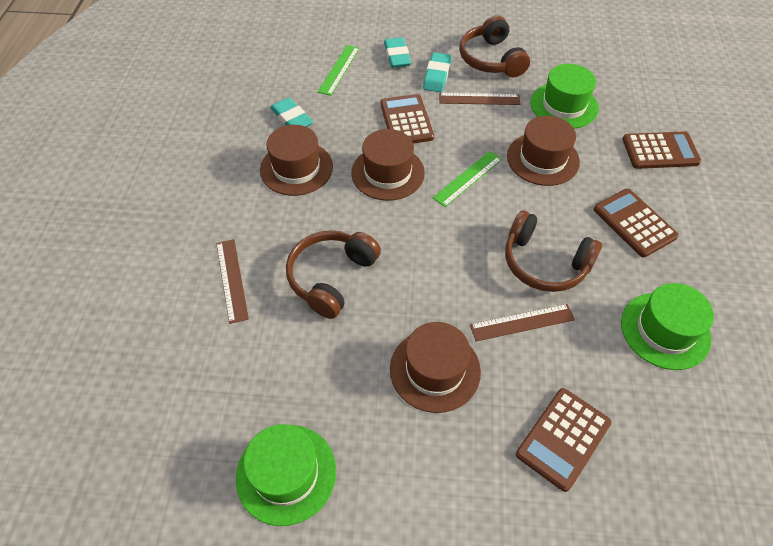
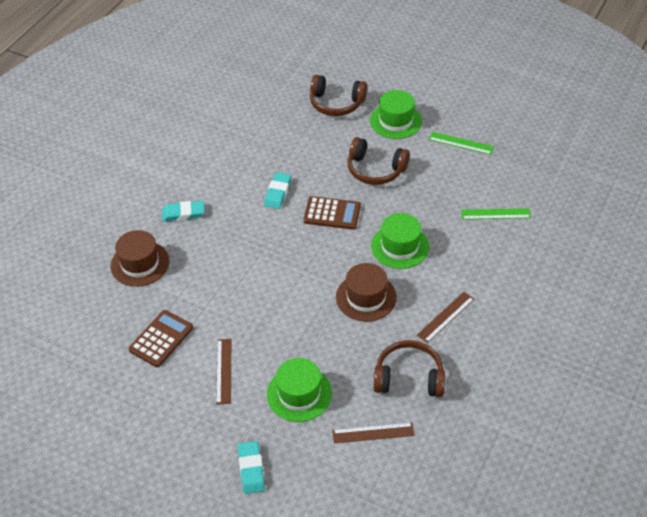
brown calculator: 4 -> 2
brown hat: 4 -> 2

